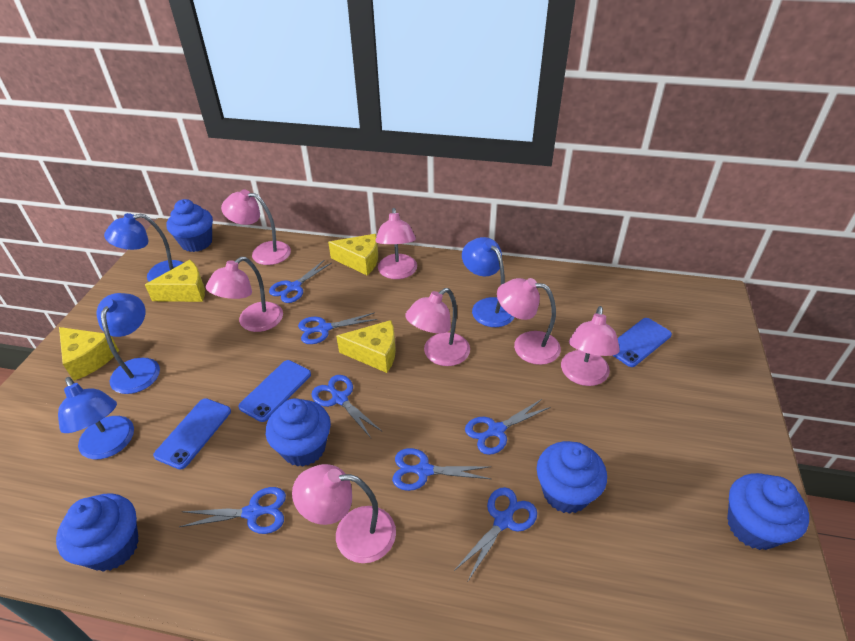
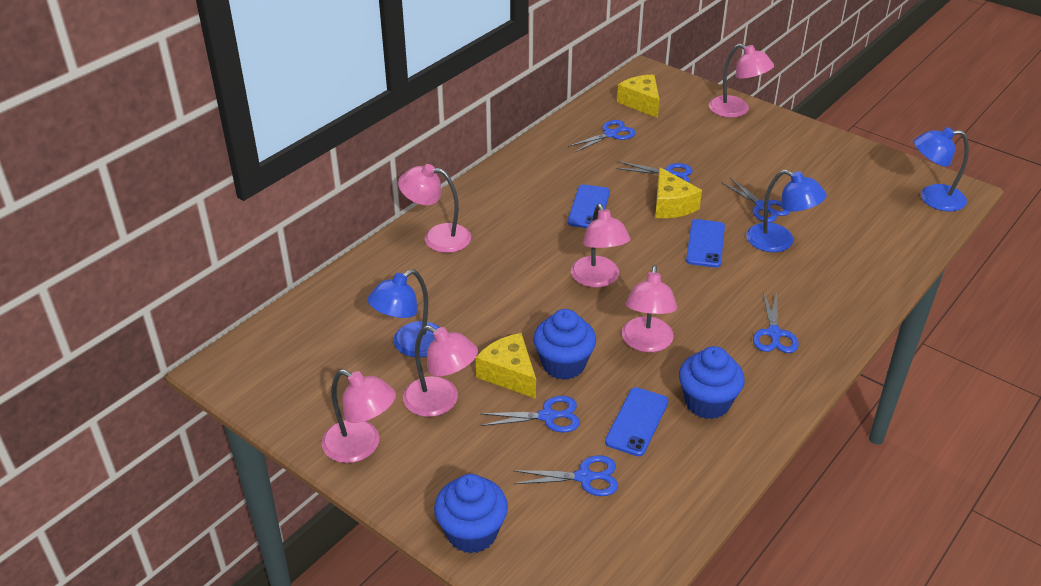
blue cupcake: 5 -> 3
blue lamp: 4 -> 3
blue scissors: 7 -> 6
pink lamp: 7 -> 6
yellow cheese: 4 -> 3

